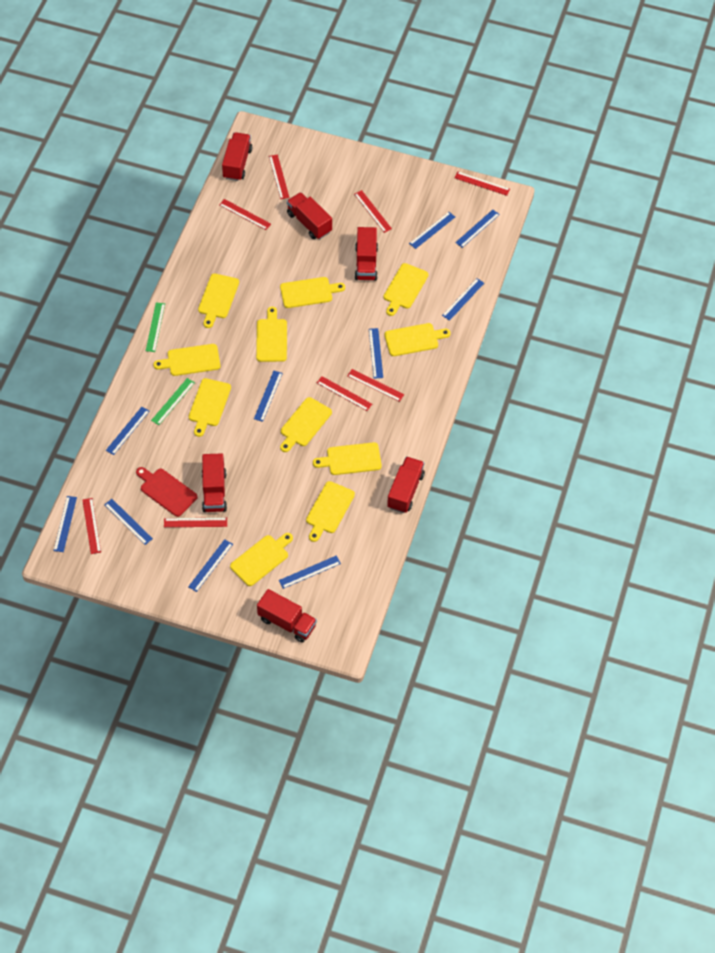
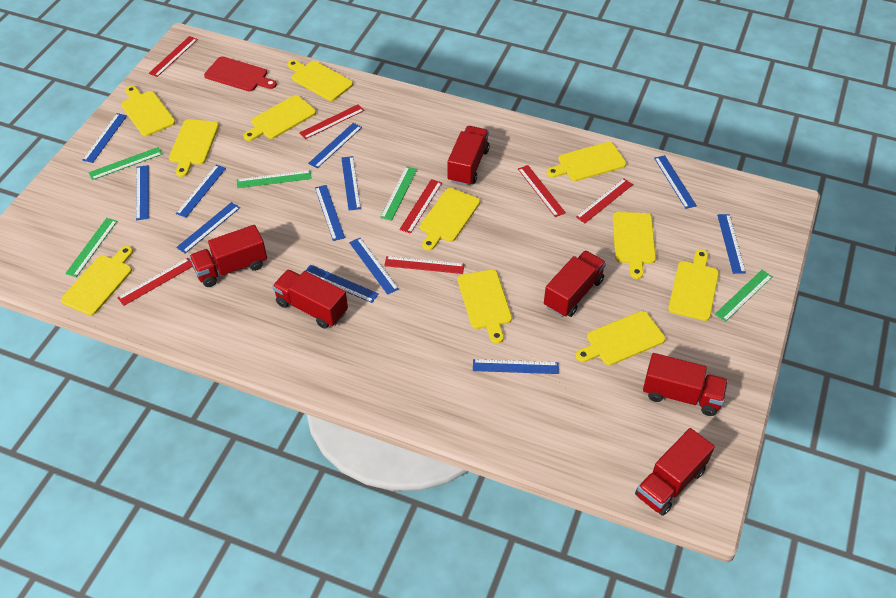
blue ruler: 10 -> 12
green ruler: 2 -> 5
red ruler: 8 -> 7

